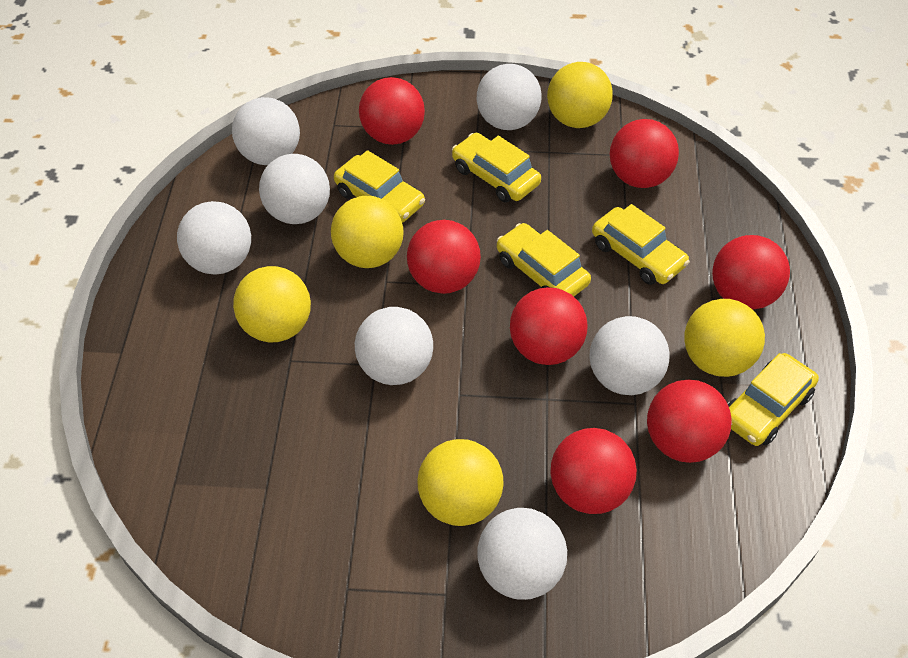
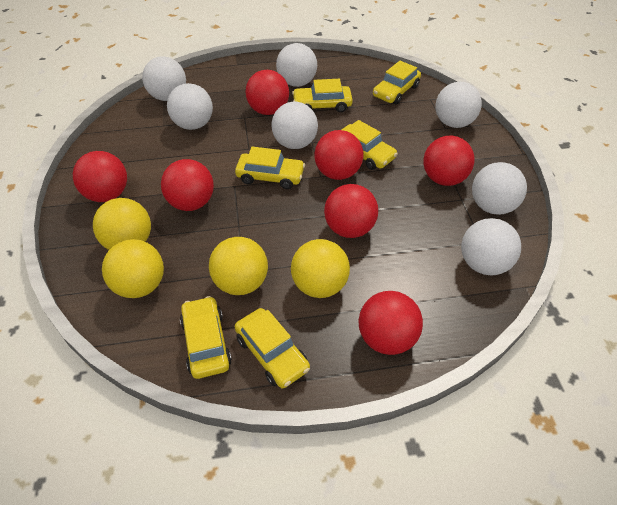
yellow ball: 5 -> 4
yellow car: 5 -> 6

